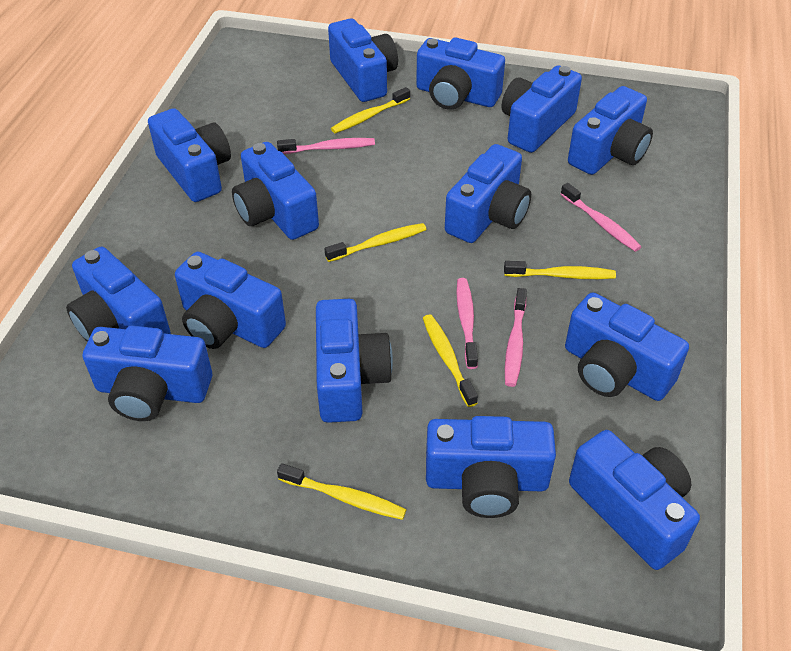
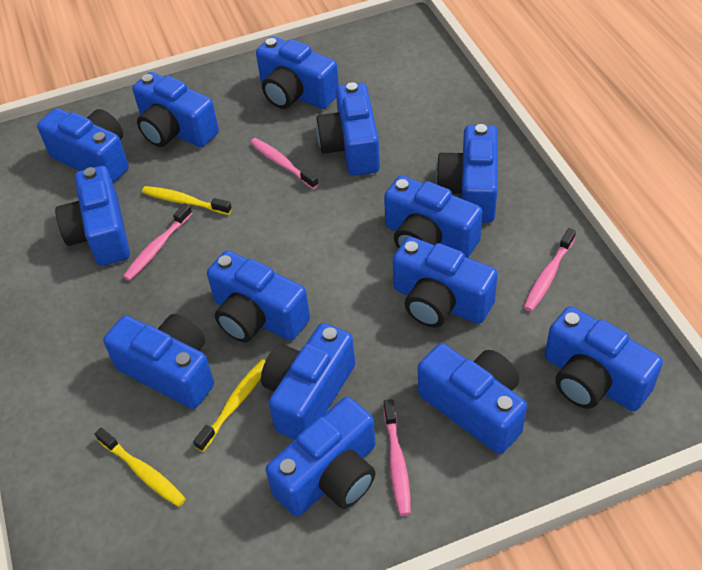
yellow toothbrush: 5 -> 3

